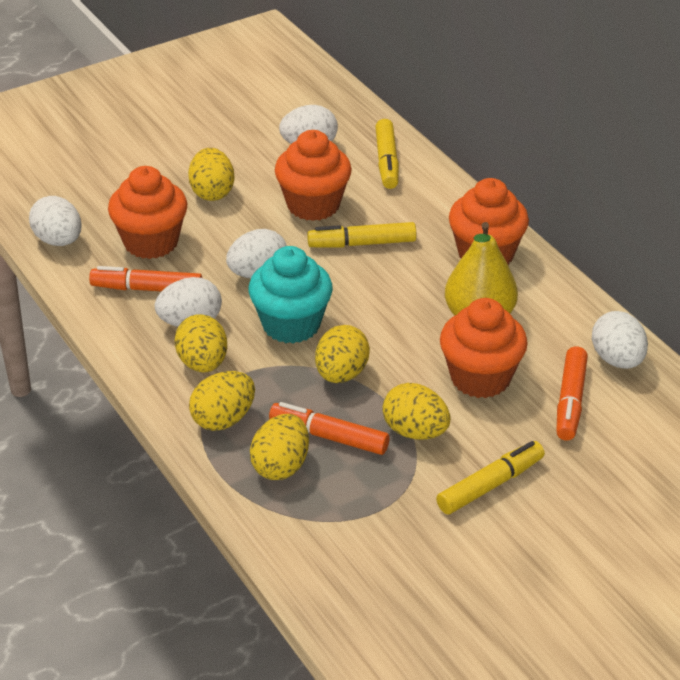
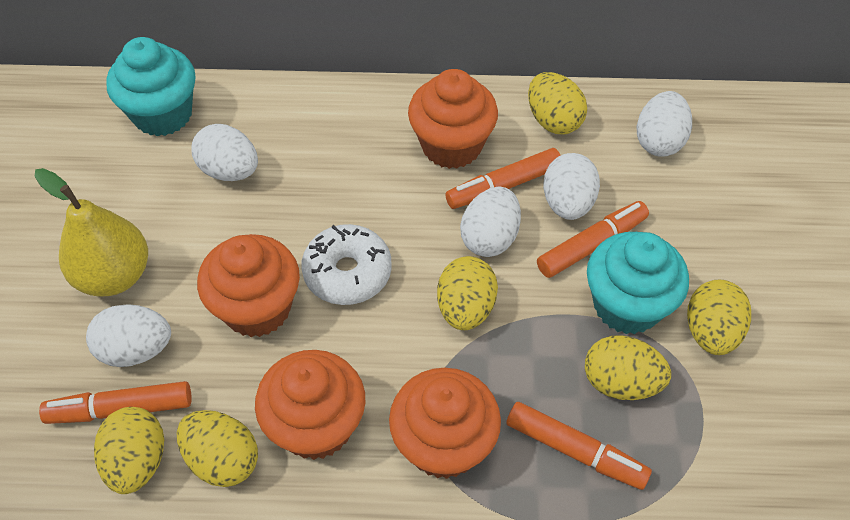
orange marker: 3 -> 4
turquoise cupcake: 1 -> 2
white donut: 0 -> 1
yellow marker: 3 -> 0

